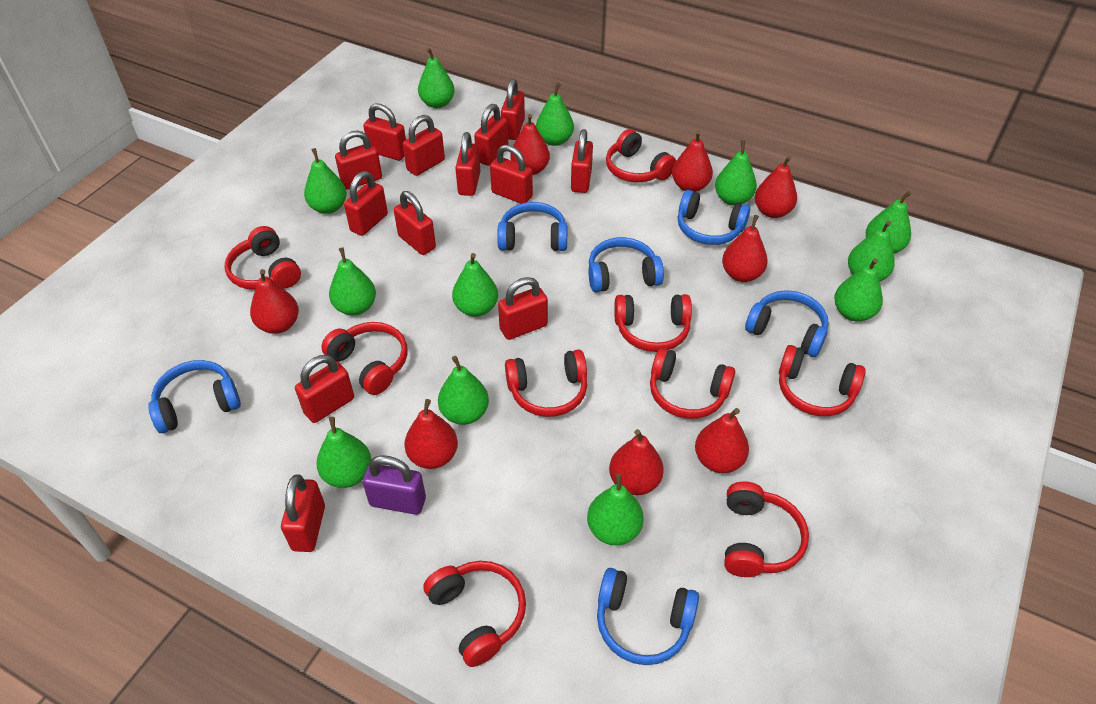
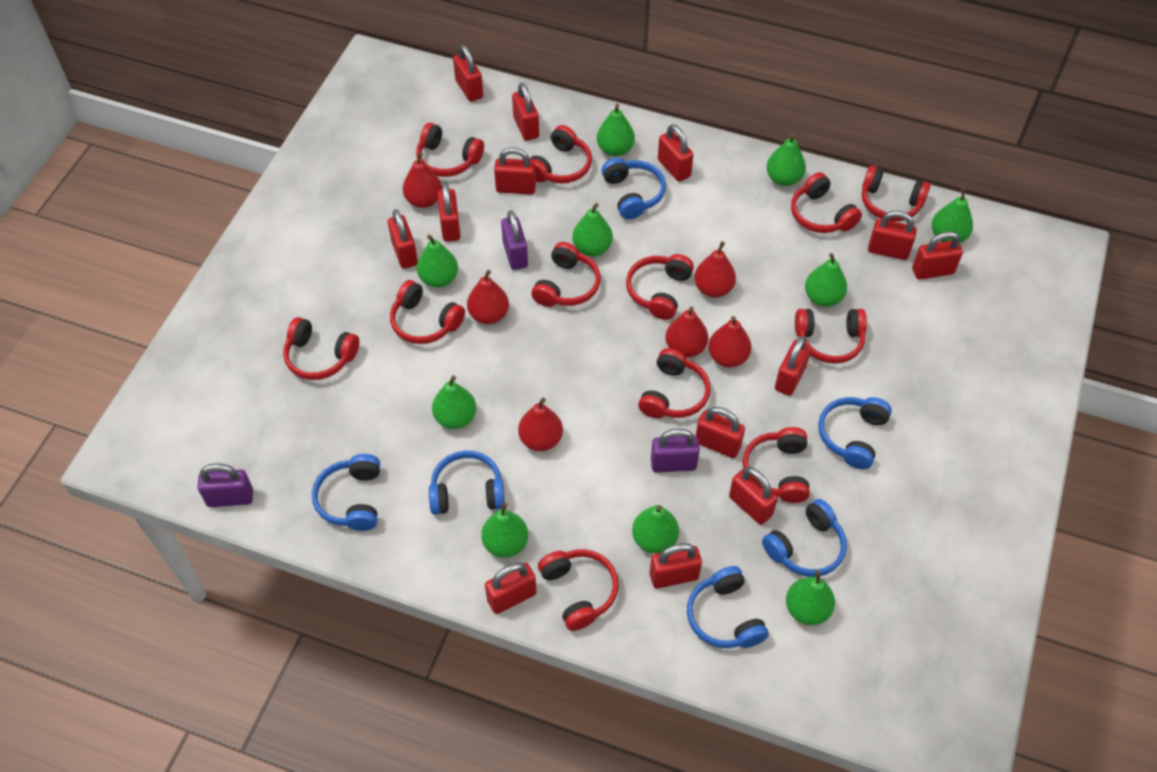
green pear: 12 -> 10
purple padlock: 1 -> 3
red headphones: 9 -> 12
red pear: 8 -> 6

